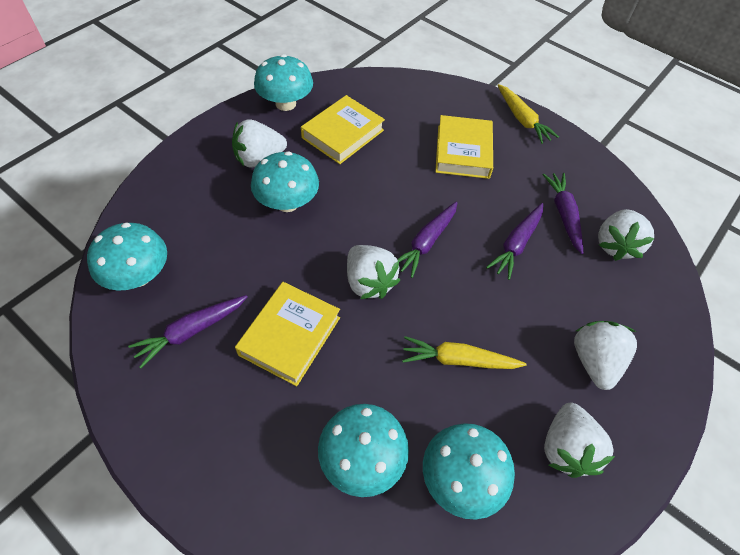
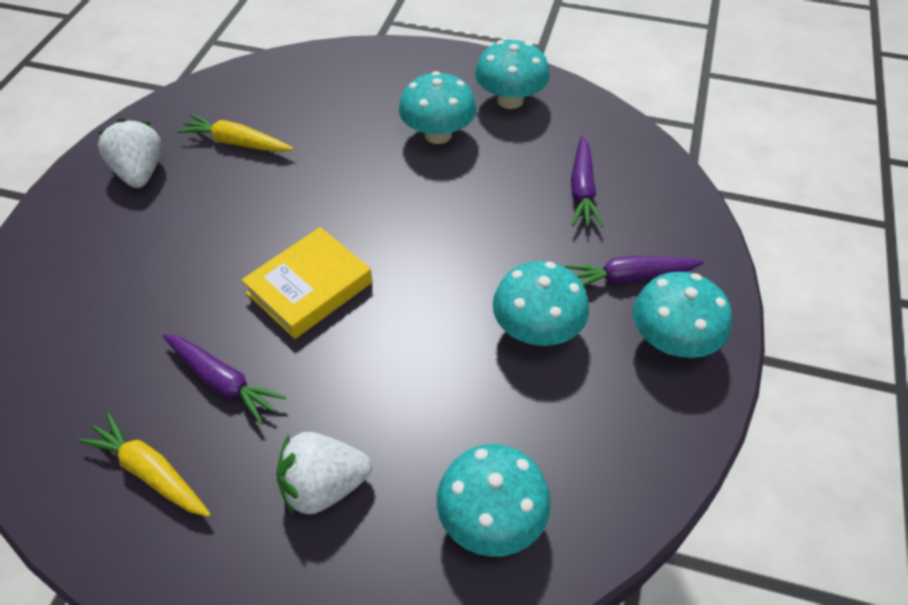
purple carrot: 4 -> 3
white strawberry: 5 -> 2
yellow book: 3 -> 1

